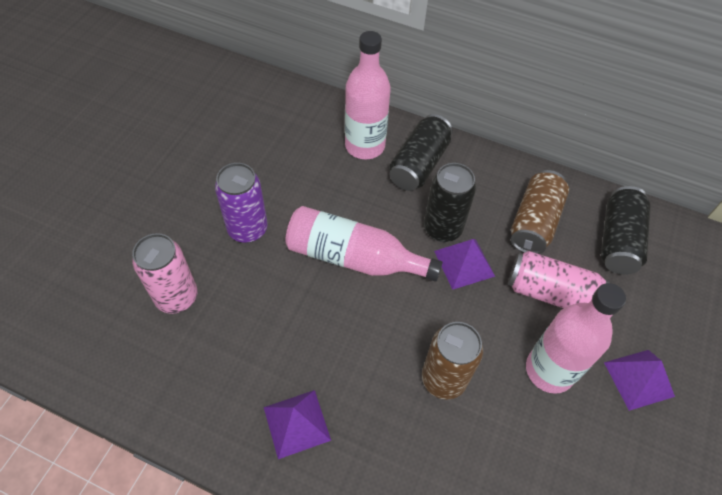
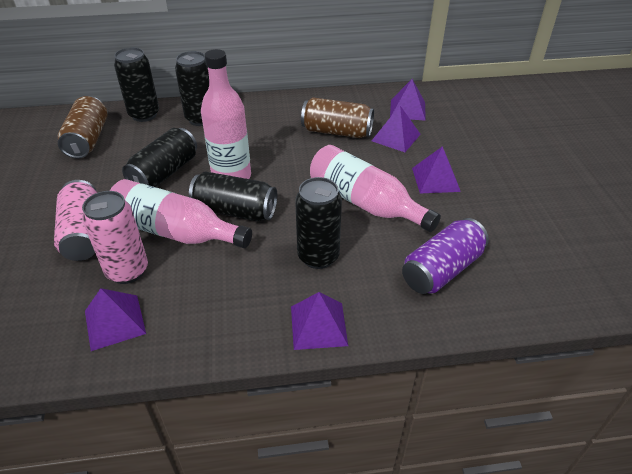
black can: 3 -> 5
purple pyramid: 3 -> 5

